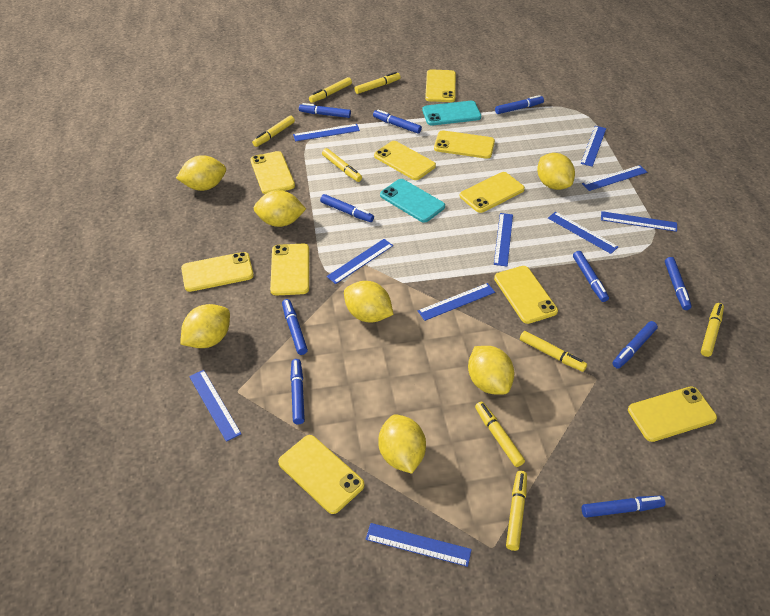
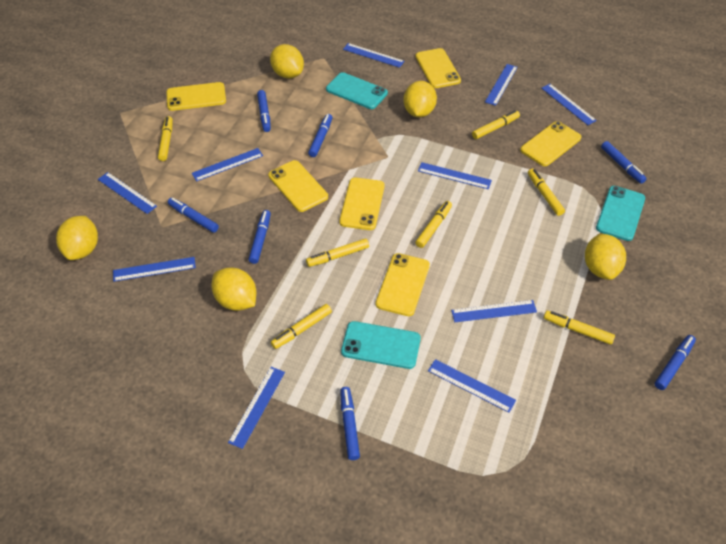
blue marker: 10 -> 7
turquoise phone: 2 -> 3
yellow lemon: 7 -> 5
yellow marker: 8 -> 7
yellow phone: 10 -> 6

